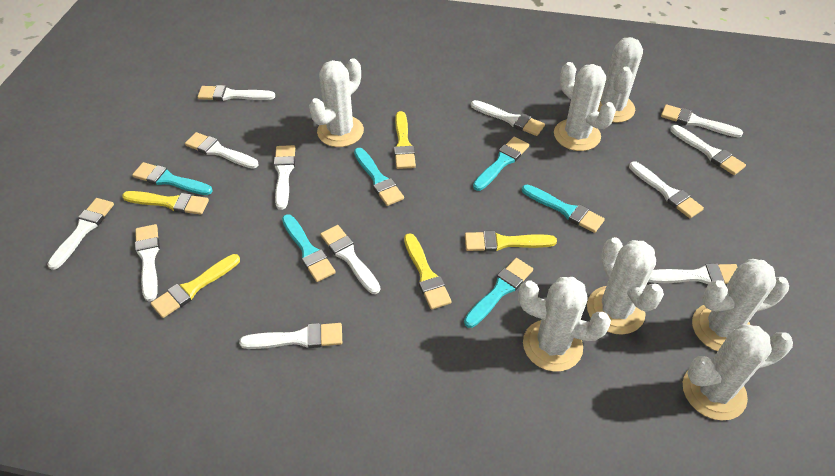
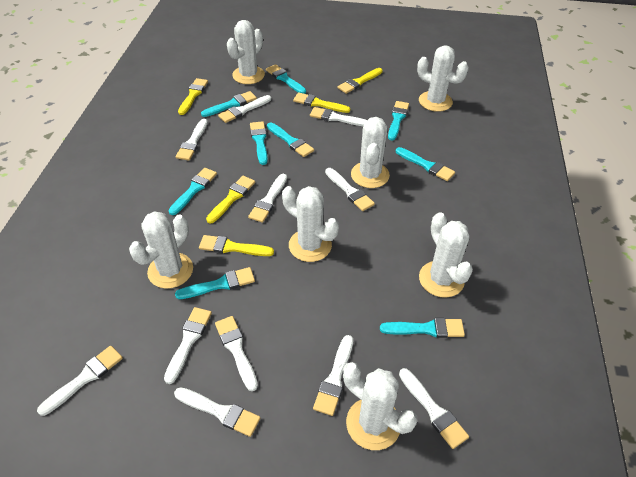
turquoise brush: 6 -> 9
white brush: 12 -> 11

